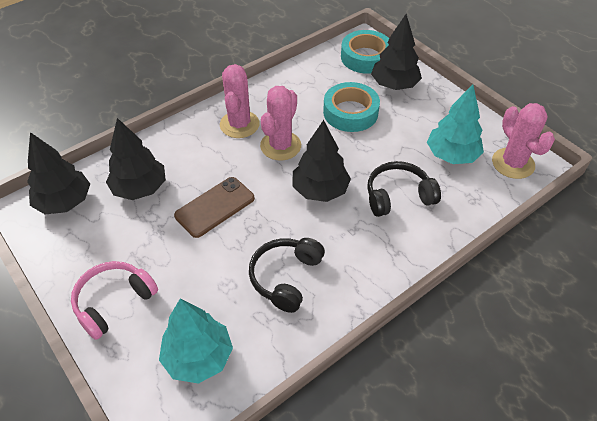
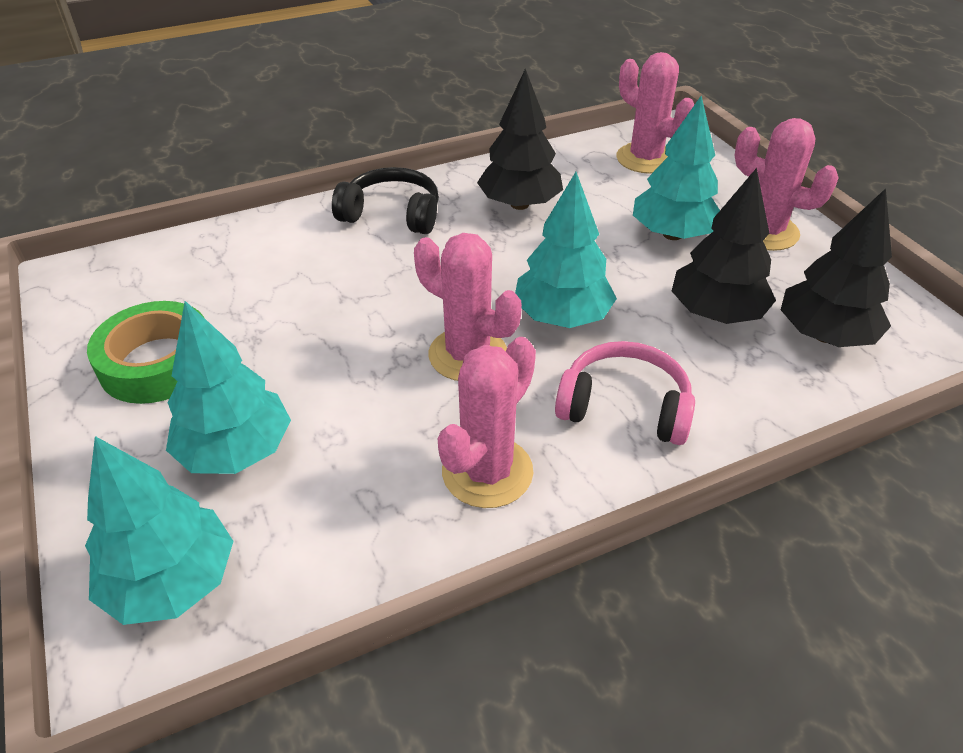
black headphones: 2 -> 1
black tree: 4 -> 3
brown phone: 1 -> 0
green tape: 0 -> 1
pink cactus: 3 -> 4
turquoise tape: 2 -> 0
turquoise tree: 2 -> 4

